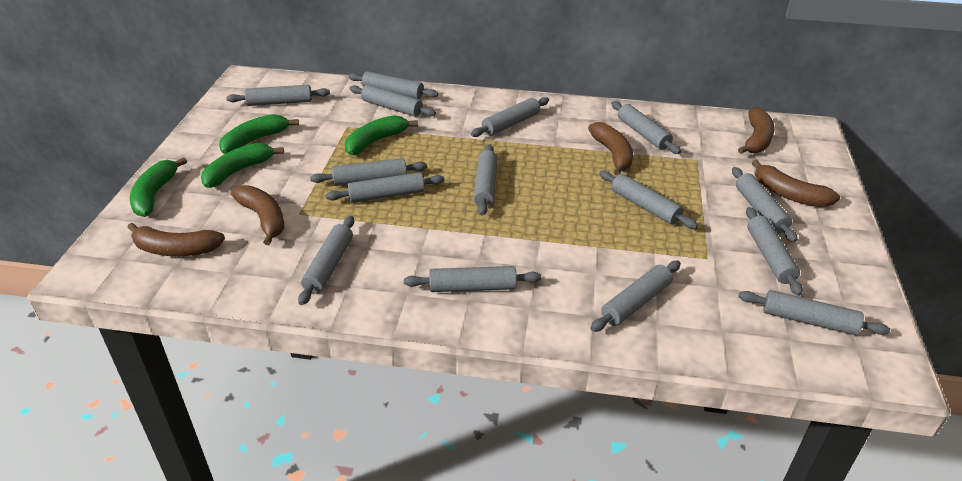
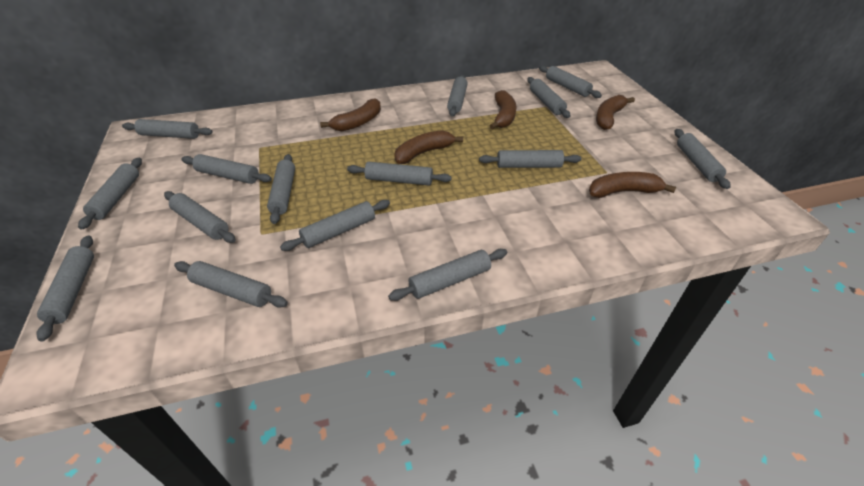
green banana: 4 -> 0

